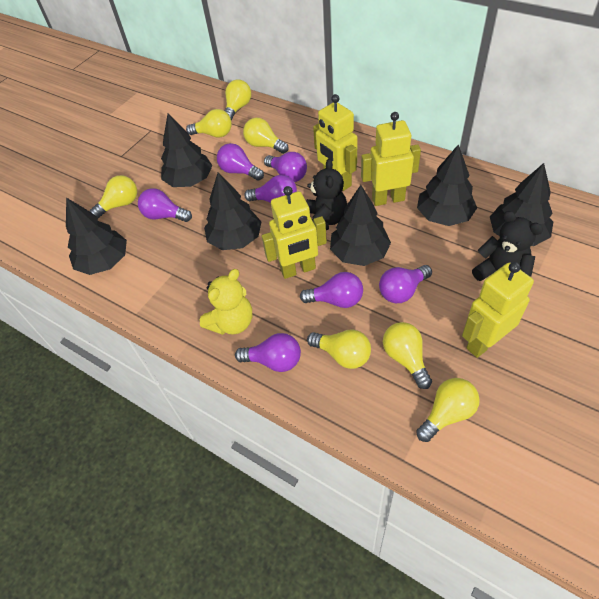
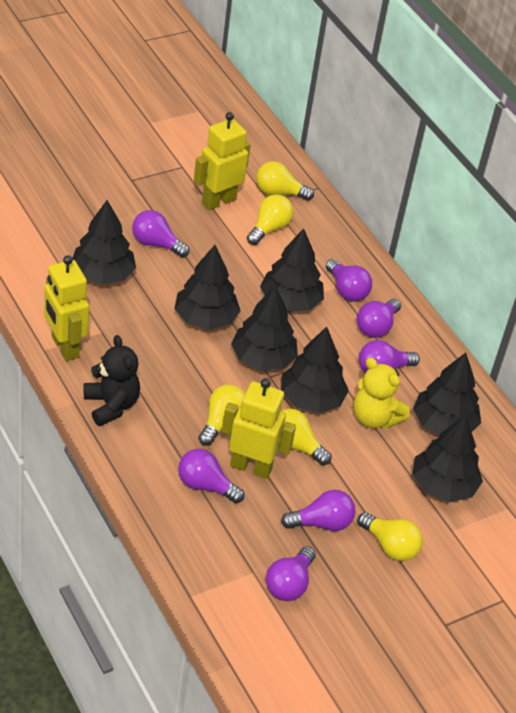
black teddy bear: 2 -> 1
black tree: 6 -> 7
yellow light bulb: 7 -> 5
yellow robot: 4 -> 3

